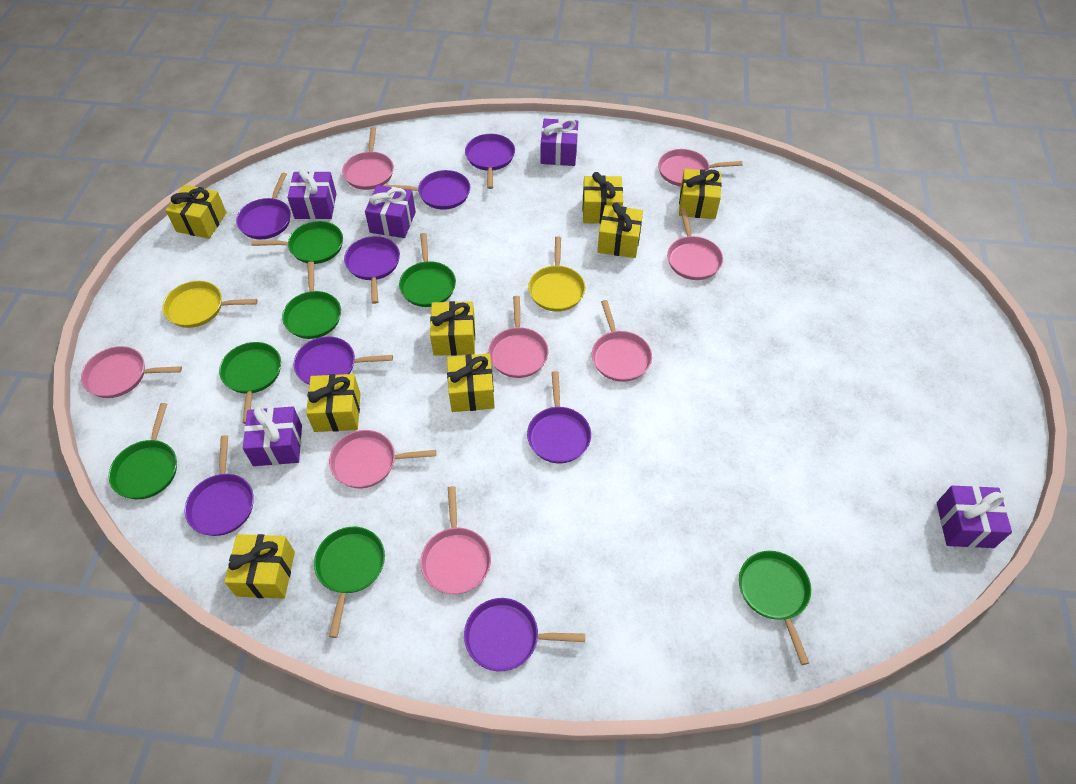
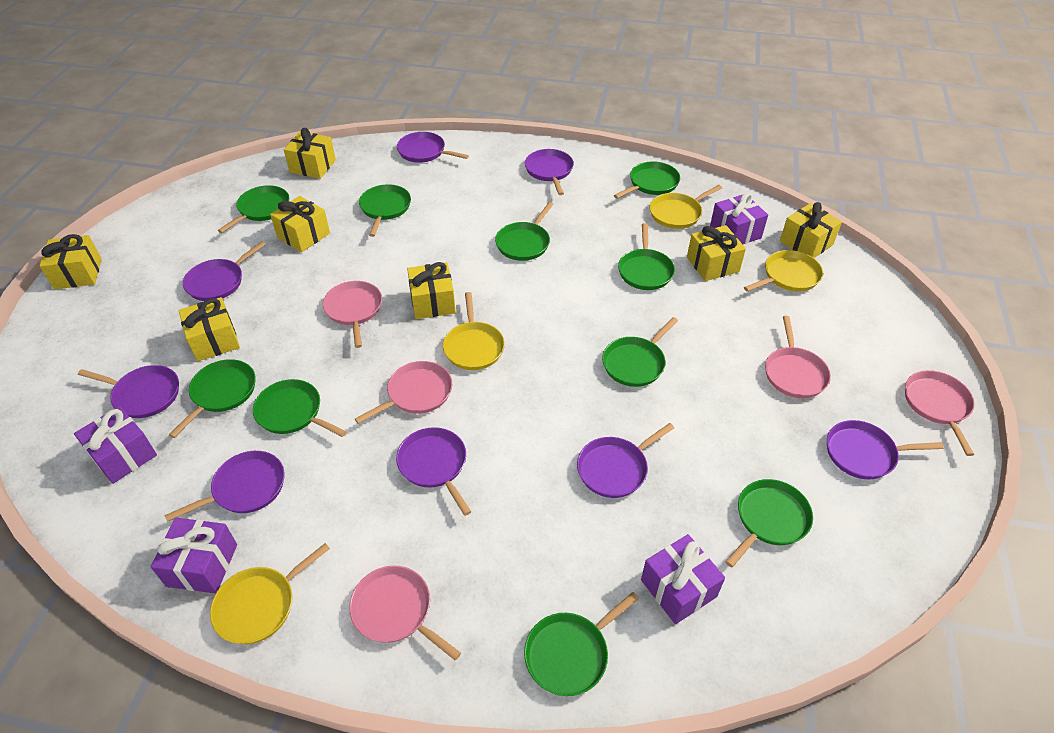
green pan: 7 -> 10
pink pan: 8 -> 5
purple gift: 5 -> 4
yellow gift: 8 -> 7
yellow pan: 2 -> 4

